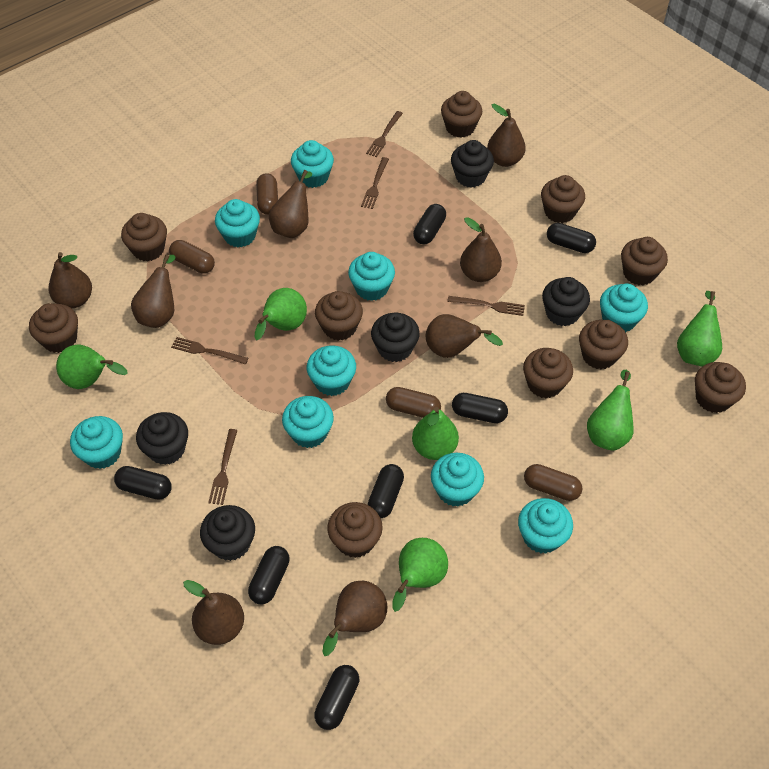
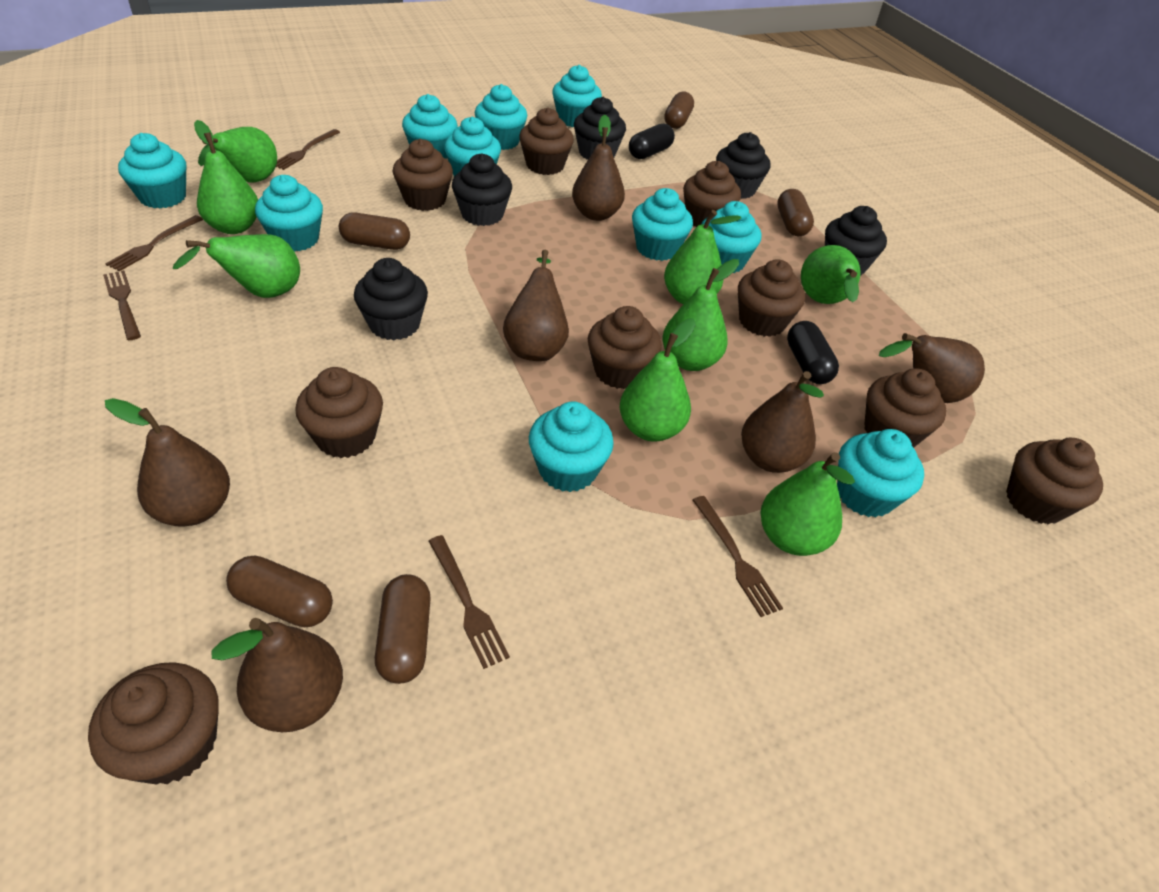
black capsule: 7 -> 2
brown capsule: 4 -> 5
brown cupcake: 10 -> 9
brown pear: 8 -> 6
green pear: 6 -> 8
turquoise cupcake: 9 -> 10

